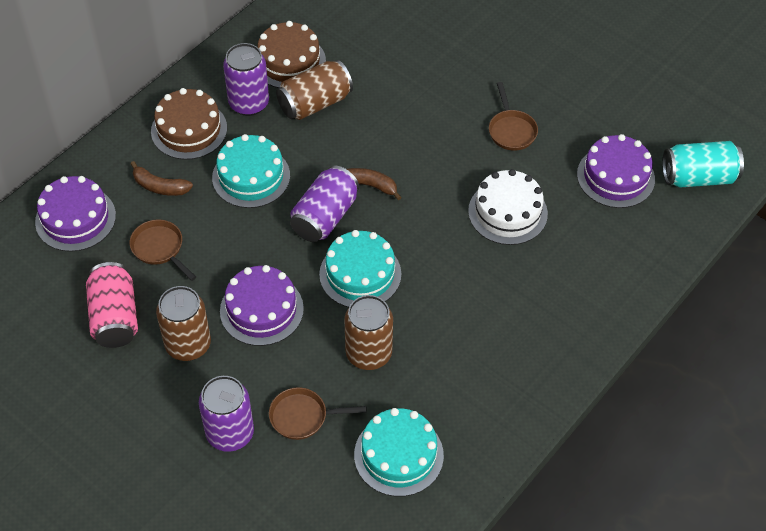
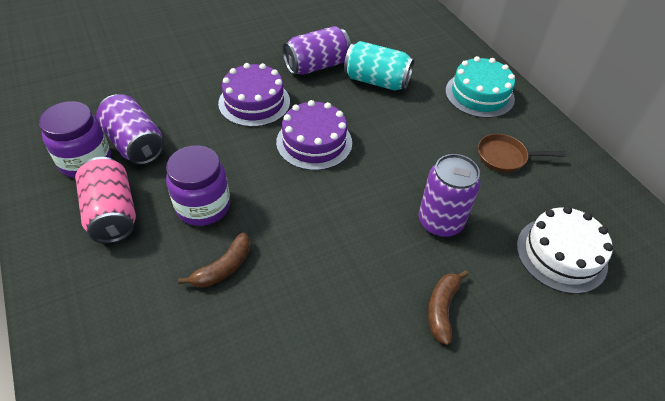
brown cake: 2 -> 0
brown can: 3 -> 0
brown pan: 3 -> 1
purple cake: 3 -> 2
purple jar: 0 -> 2
turquoise cake: 3 -> 1

